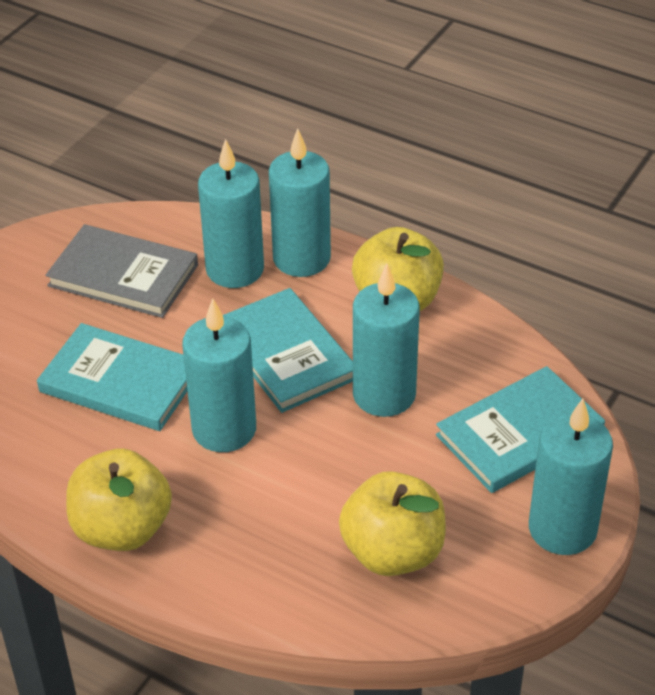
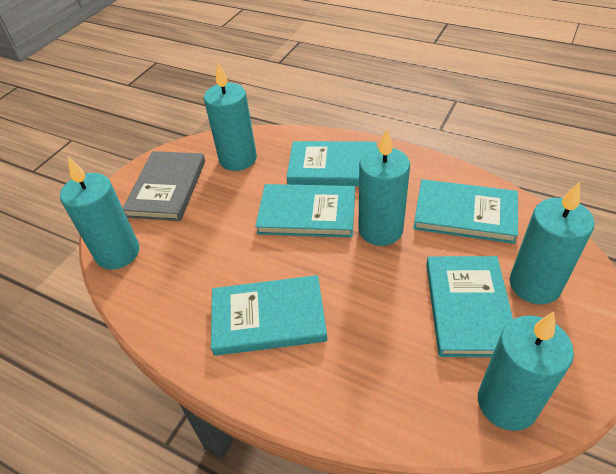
turquoise book: 3 -> 5
yellow apple: 3 -> 0

